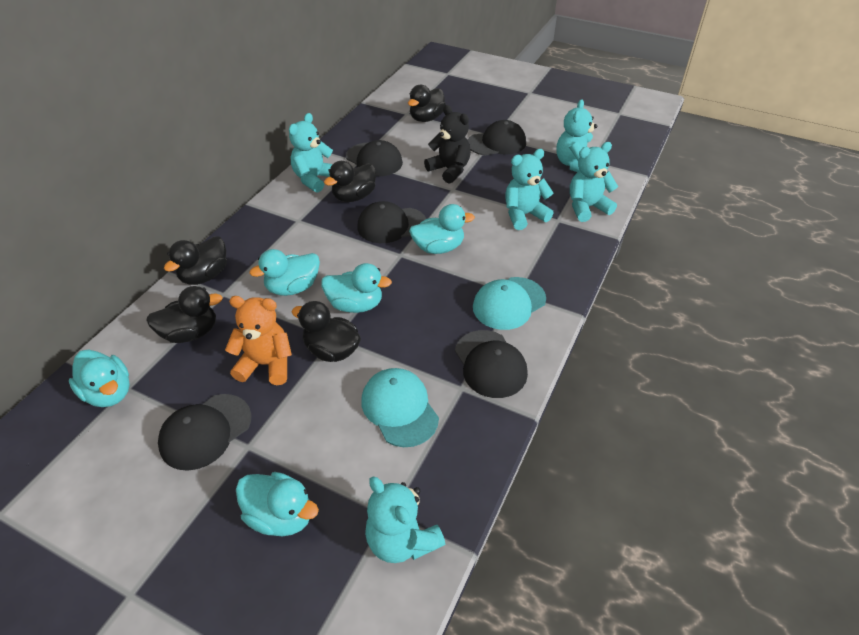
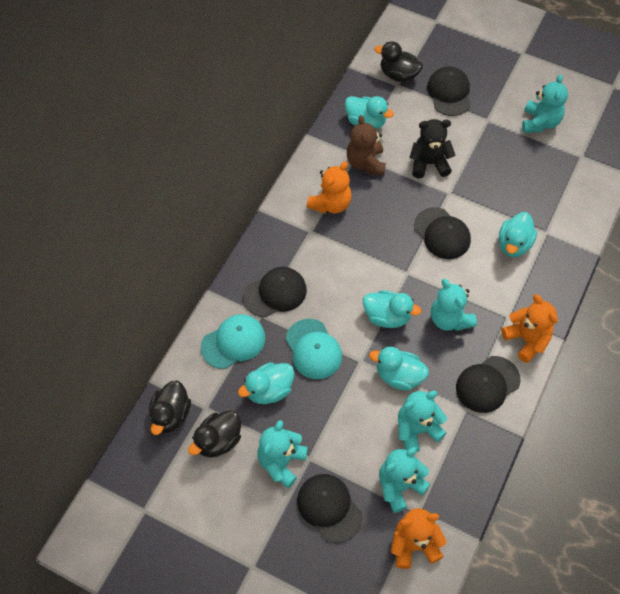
black duck: 5 -> 3
brown teddy bear: 0 -> 1
orange teddy bear: 1 -> 3

